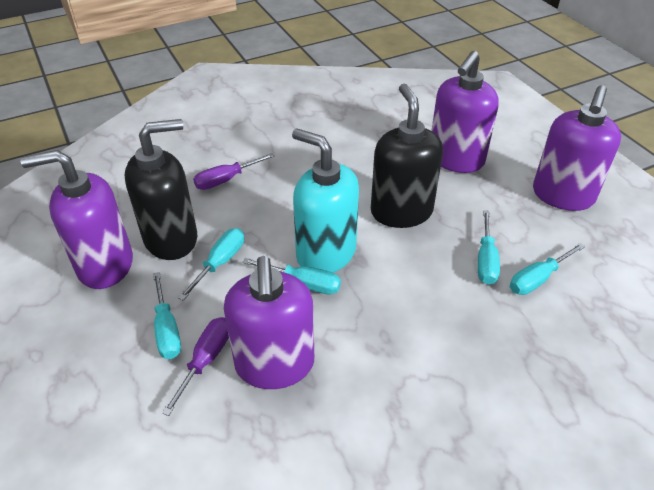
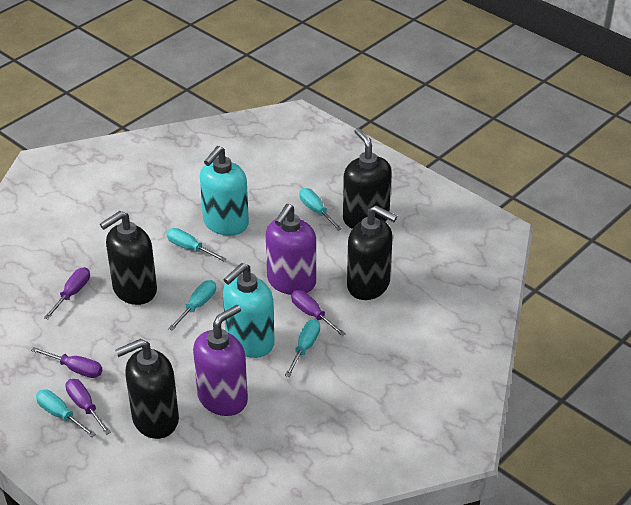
black soap dispenser: 2 -> 4
purple screwdriver: 2 -> 4
purple soap dispenser: 4 -> 2
turquoise soap dispenser: 1 -> 2

